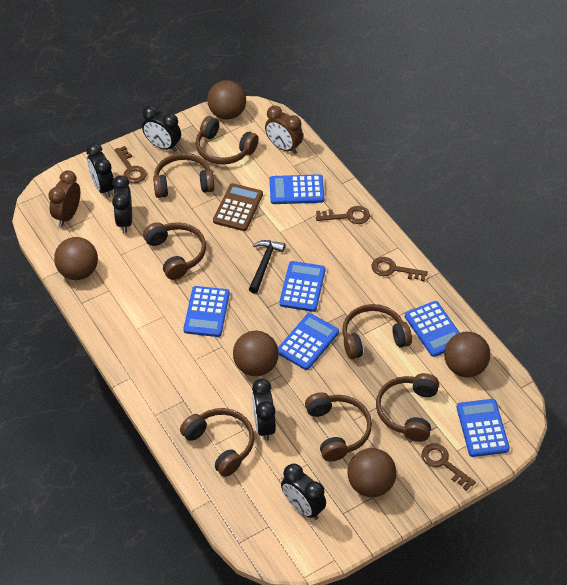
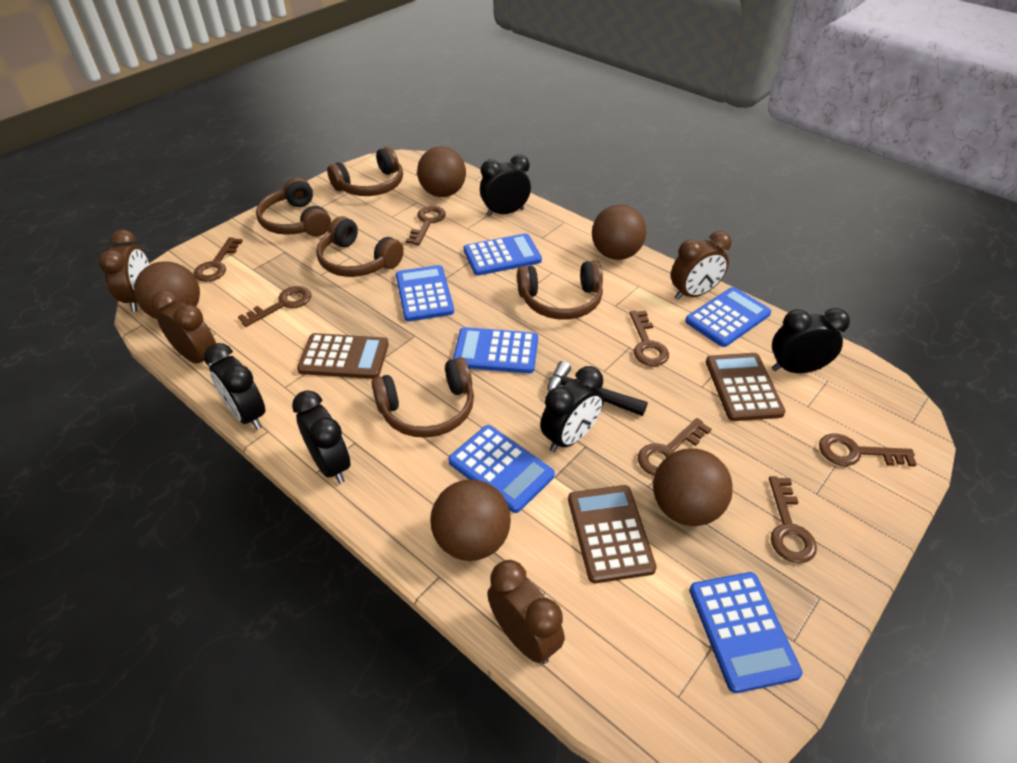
brown calculator: 1 -> 3
brown clock: 2 -> 4
brown headphones: 7 -> 5
brown key: 4 -> 7

